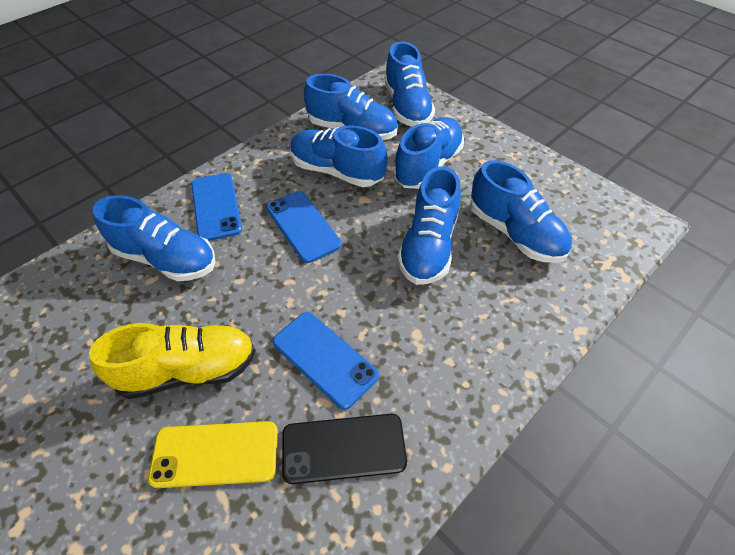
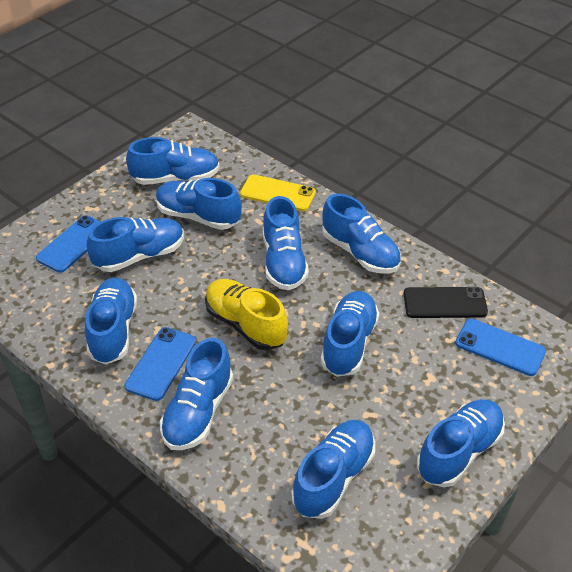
blue shoe: 7 -> 10

